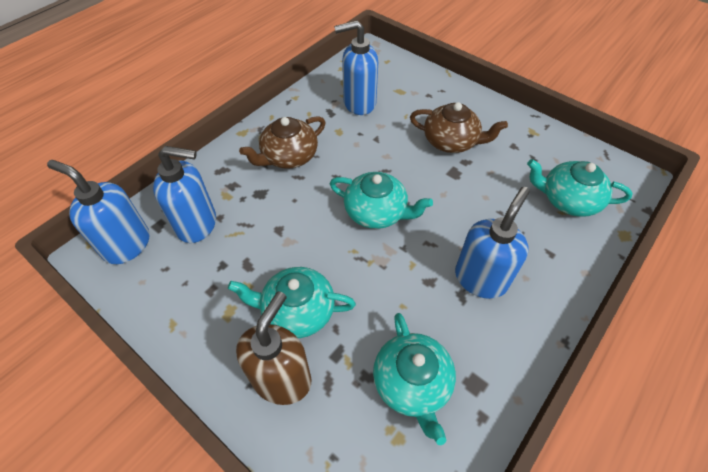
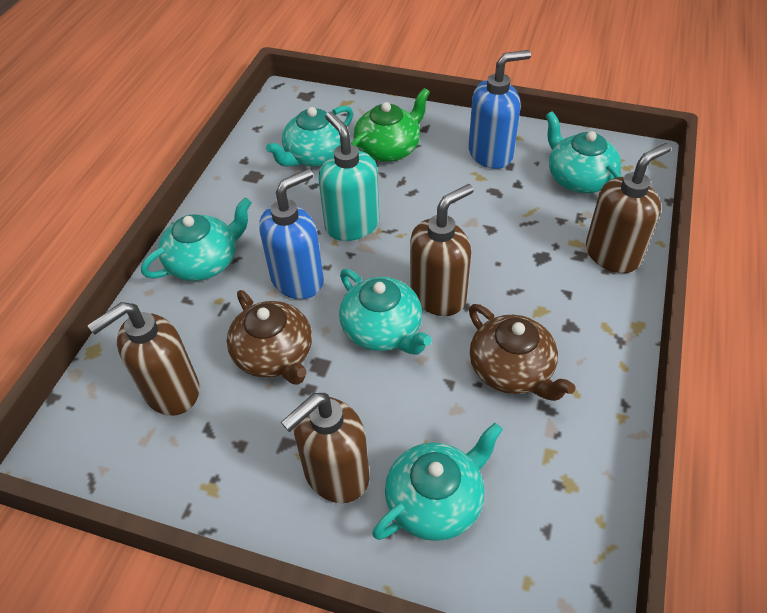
blue soap dispenser: 4 -> 2
brown soap dispenser: 1 -> 4
green teapot: 0 -> 1
turquoise soap dispenser: 0 -> 1
turquoise teapot: 4 -> 5

